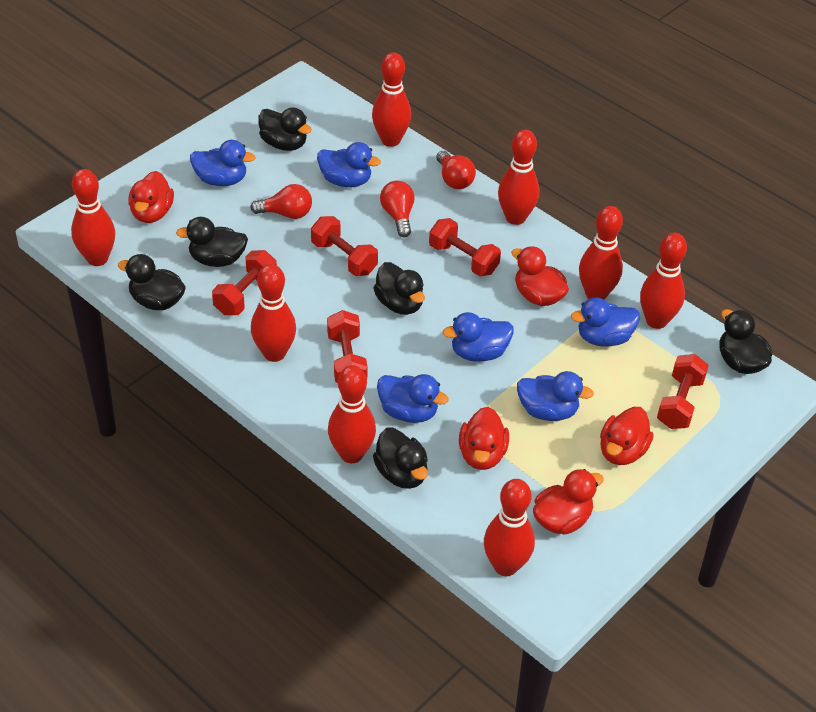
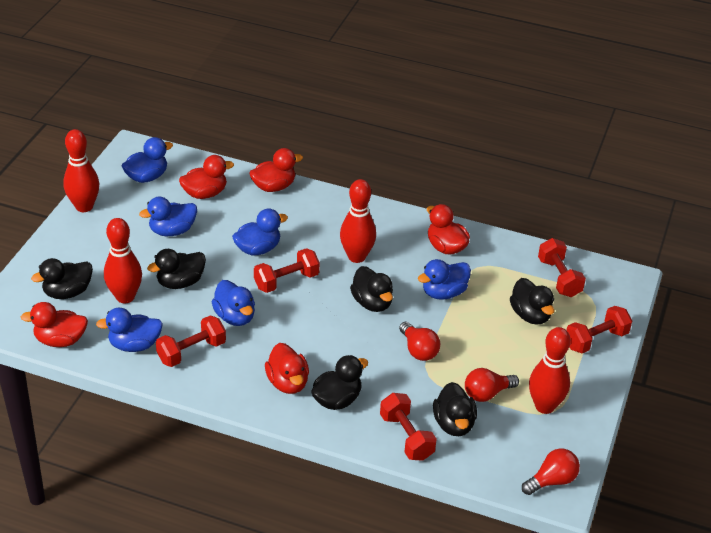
red bowling pin: 8 -> 4

